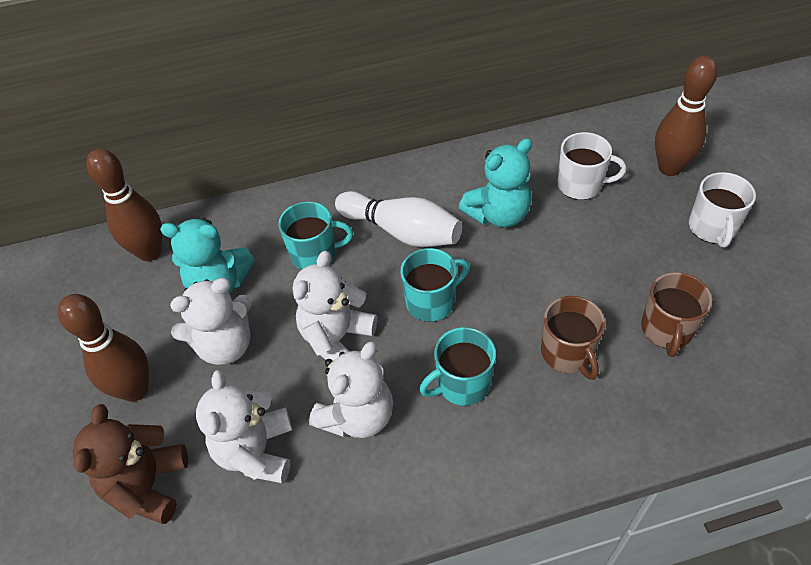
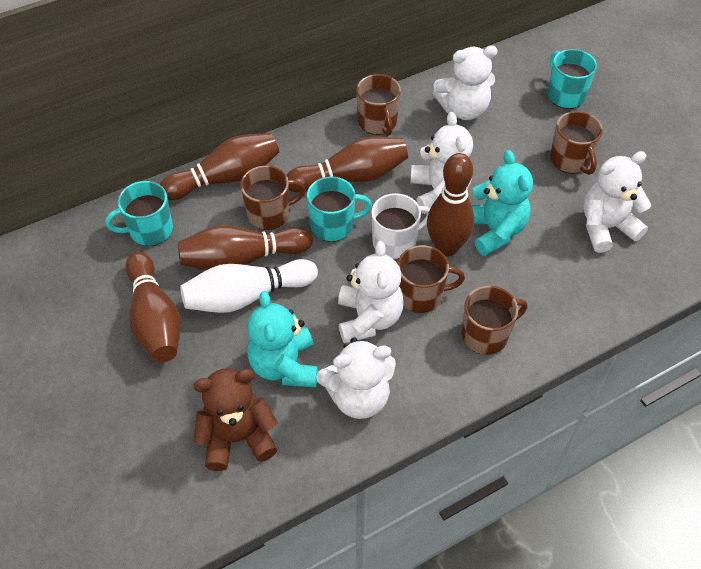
brown bowling pin: 3 -> 5
brown mug: 2 -> 5
white mug: 2 -> 1
white teddy bear: 4 -> 5

